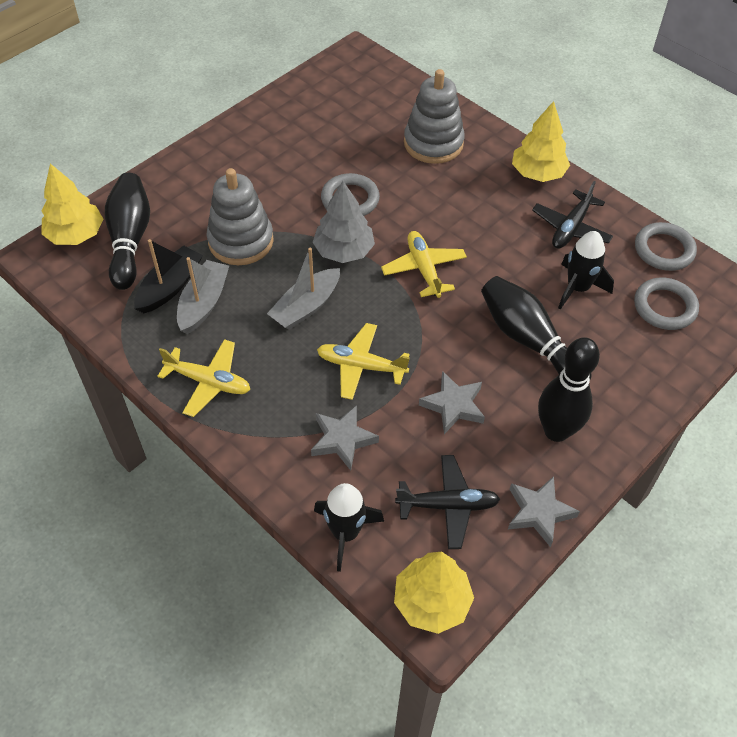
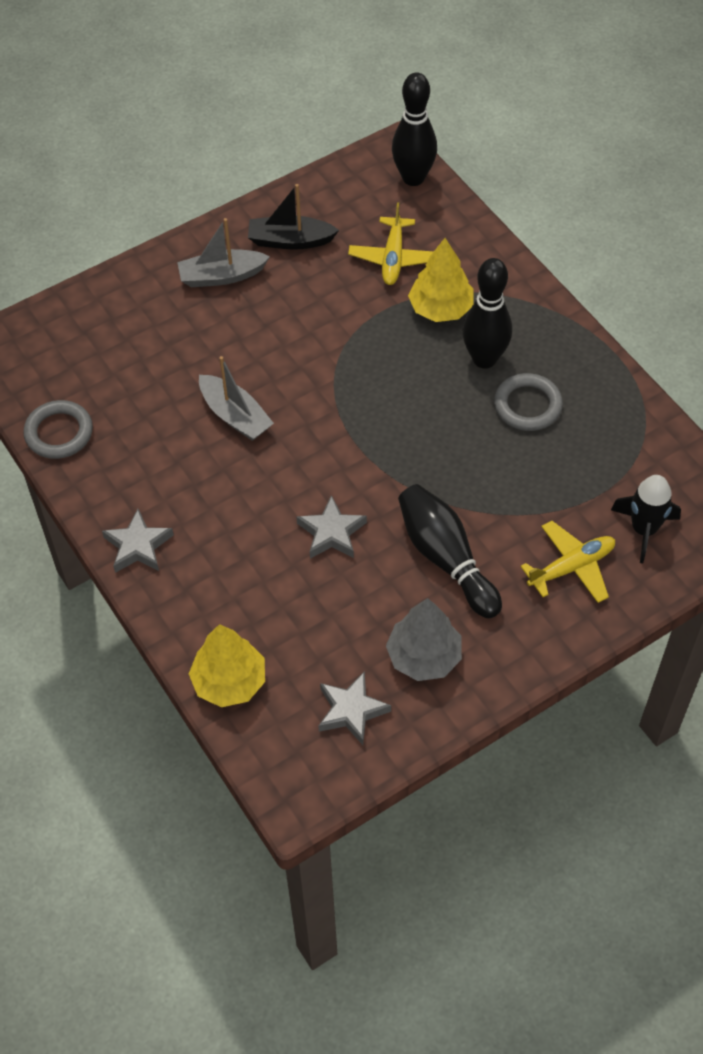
black plane: 2 -> 0
black rocket: 2 -> 1
grey ring: 3 -> 2
grey stacking toy: 2 -> 0
yellow plane: 3 -> 2
yellow tree: 3 -> 2

